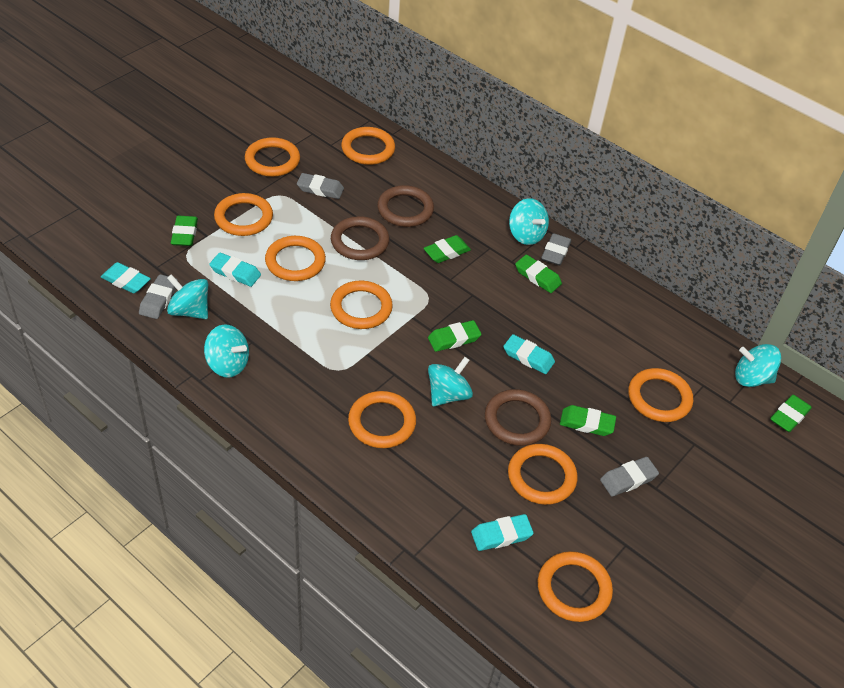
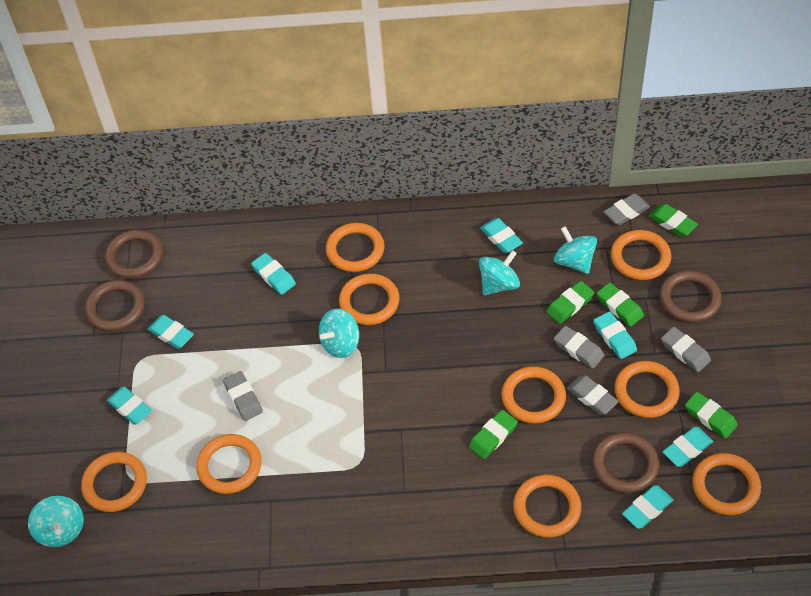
brown ring: 3 -> 4
green eraser: 6 -> 5
grey eraser: 4 -> 5
turquoise eraser: 4 -> 7
turquoise spinning top: 5 -> 4

